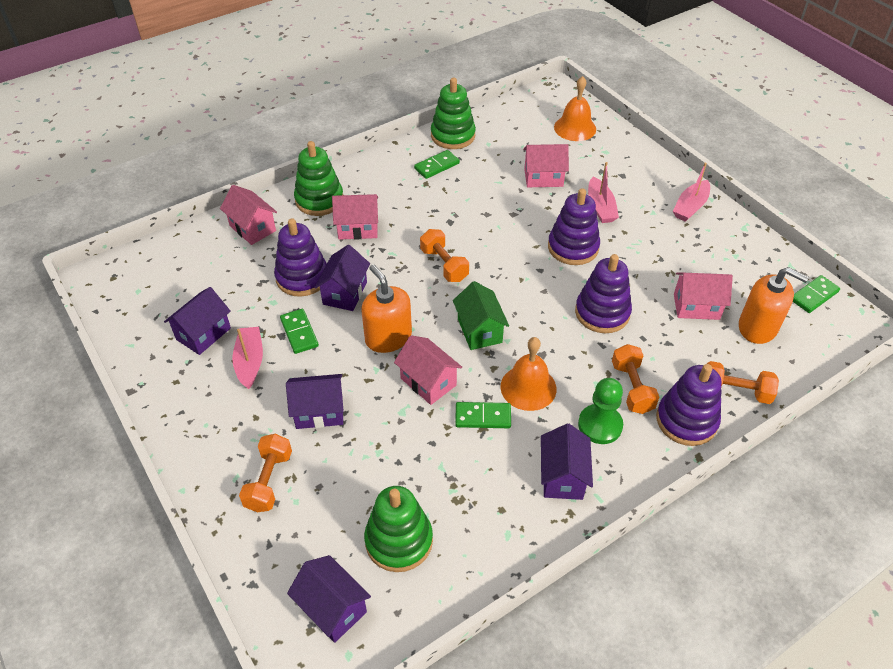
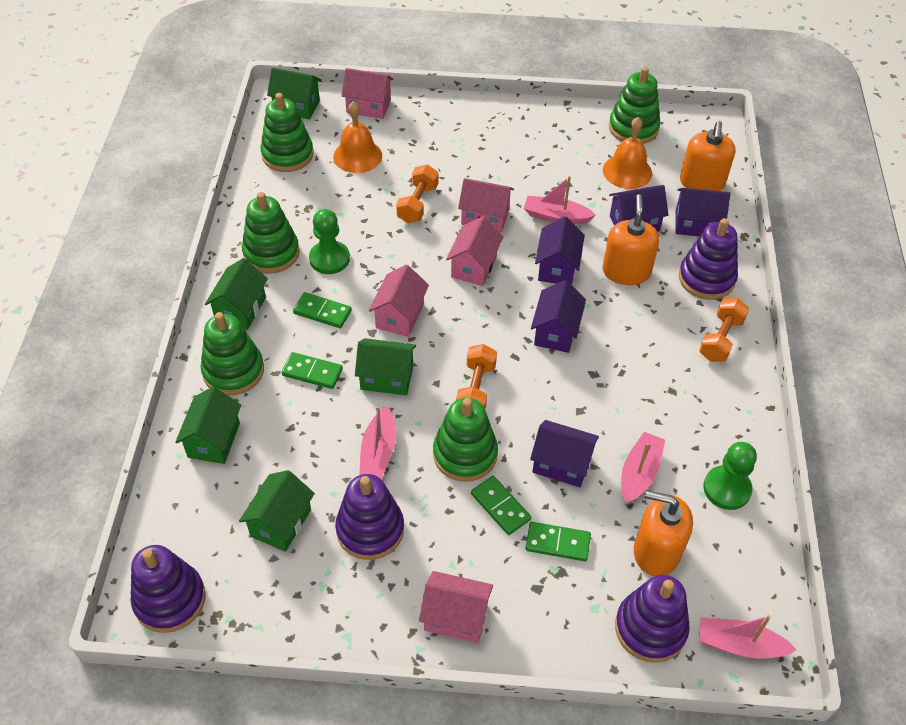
green house: 1 -> 5
green pawn: 1 -> 2
green stacking toy: 3 -> 5
orange dumbbell: 4 -> 3
orange soap dispenser: 2 -> 3
pink boat: 3 -> 4

